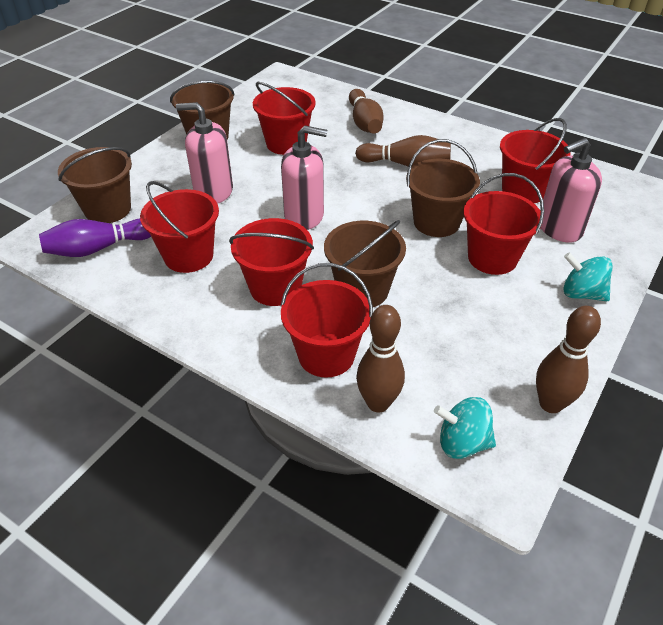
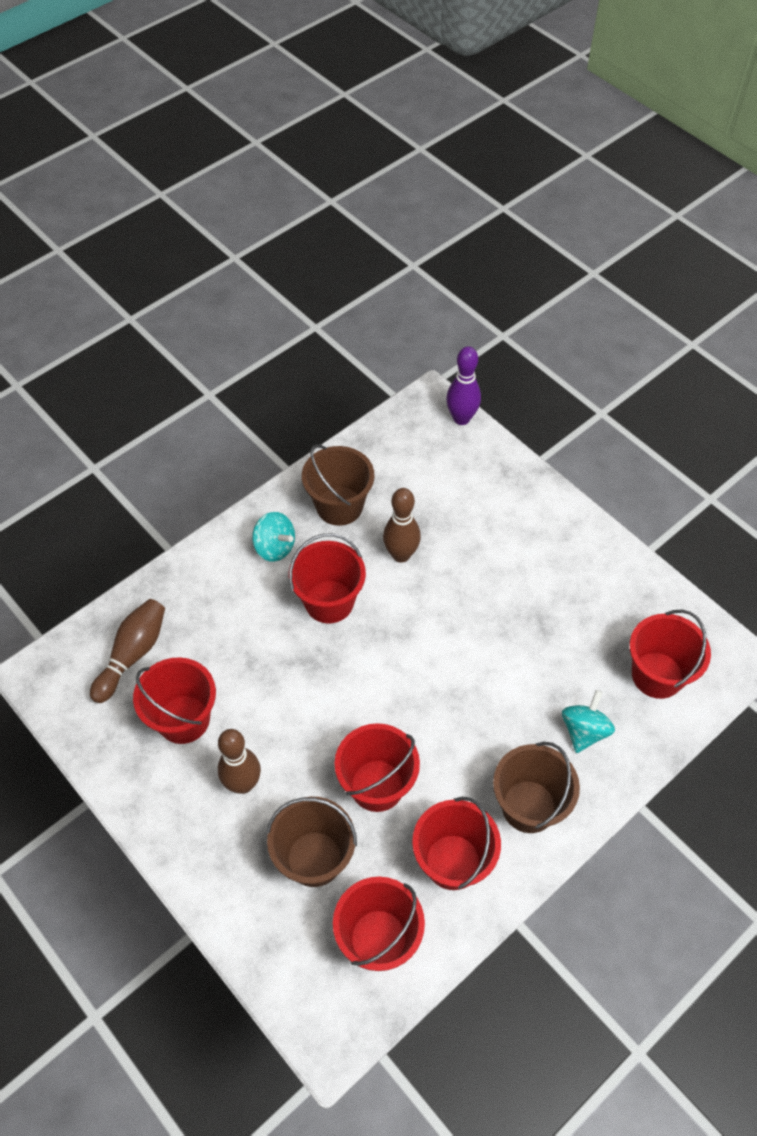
brown bowling pin: 4 -> 3
brown bucket: 4 -> 3
pink soap dispenser: 3 -> 0

